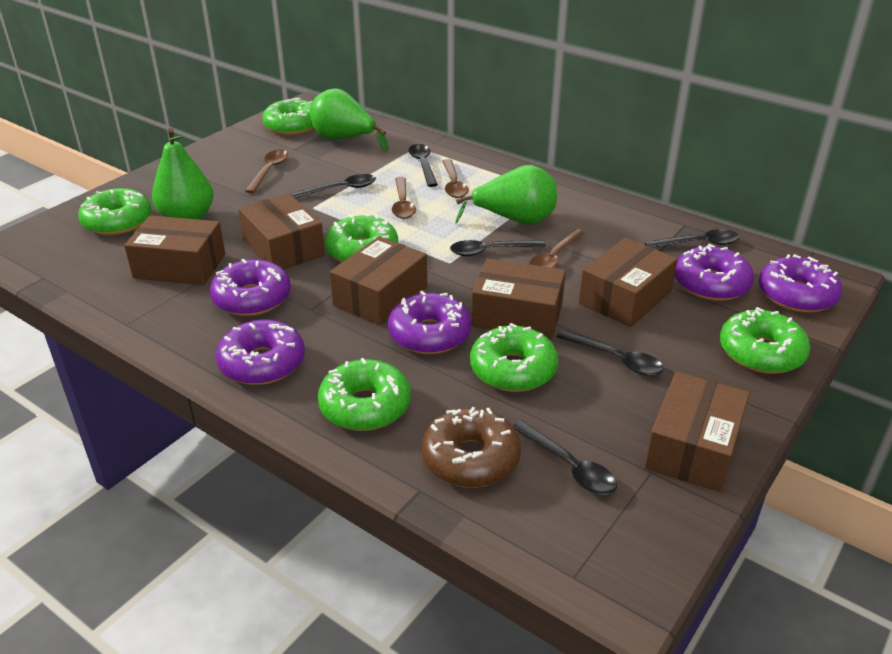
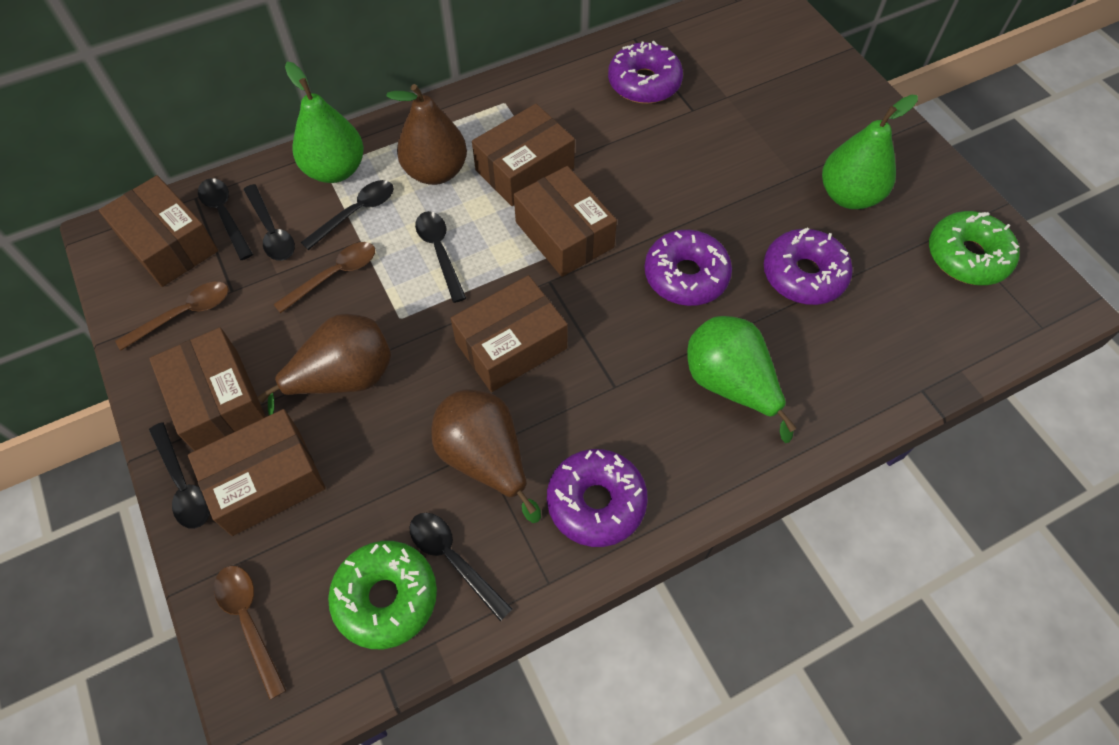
brown donut: 1 -> 0
brown pear: 0 -> 3
brown spoon: 4 -> 3
green donut: 6 -> 2
purple donut: 5 -> 4

